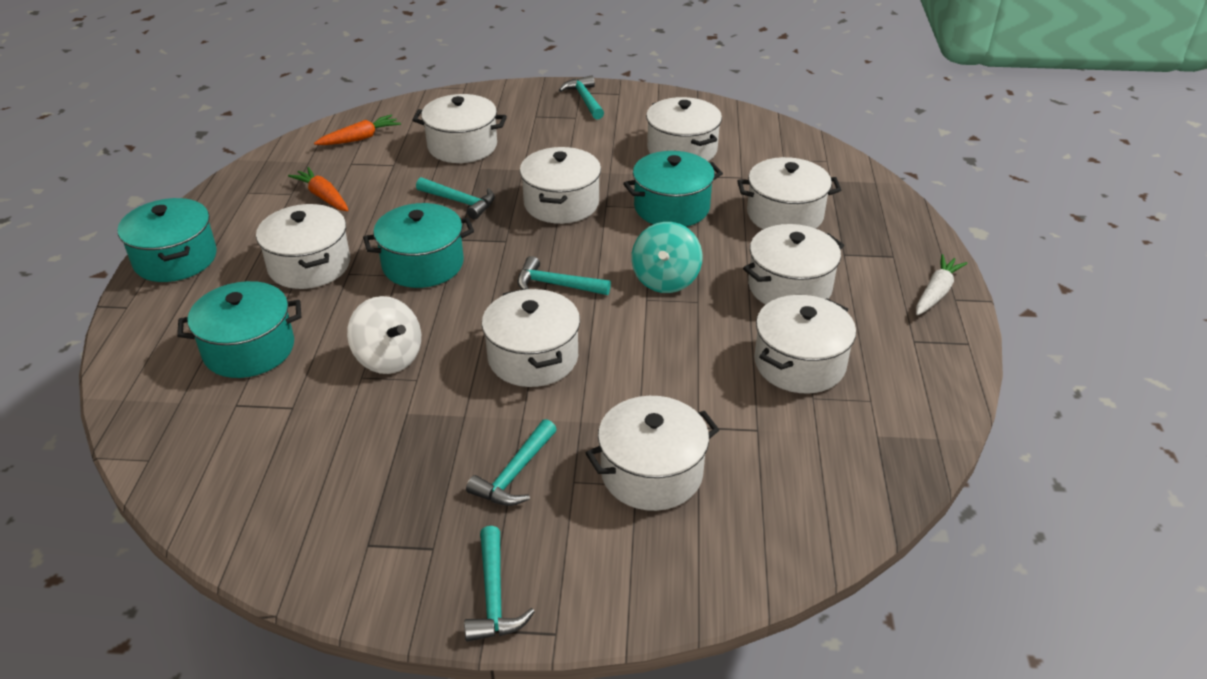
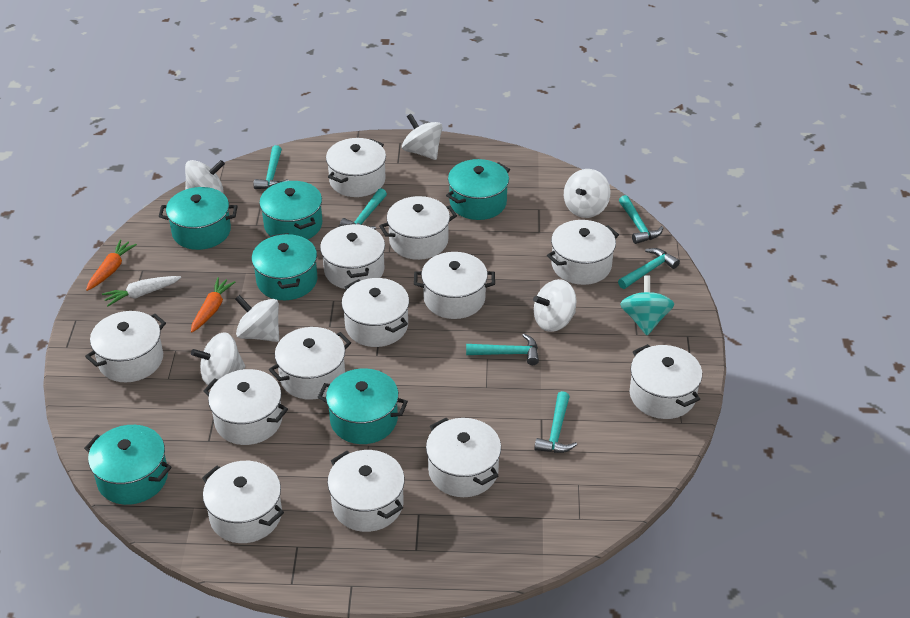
turquoise hammer: 5 -> 6
turquoise pot: 4 -> 6
white pot: 9 -> 13
white spinning top: 1 -> 6

